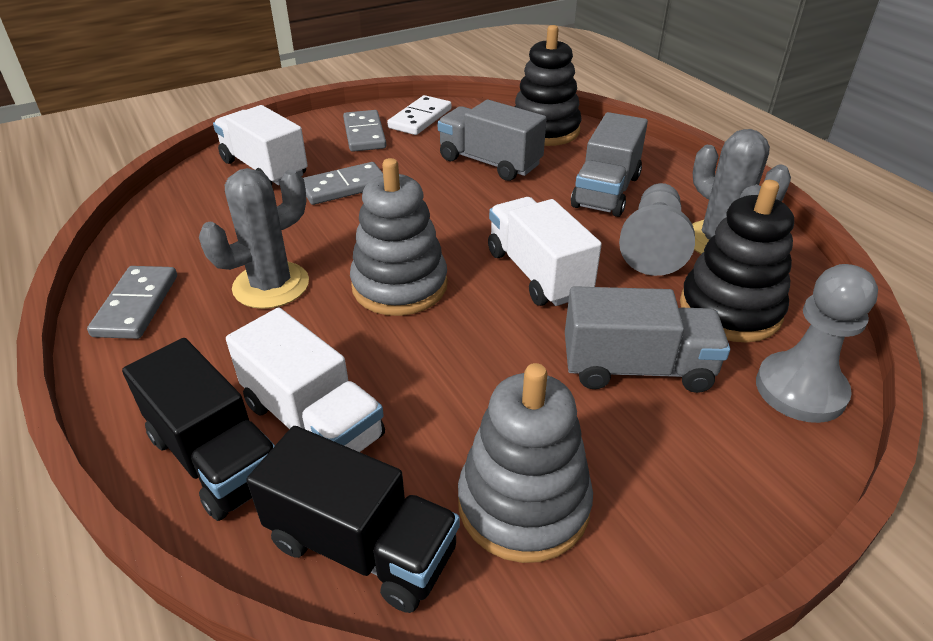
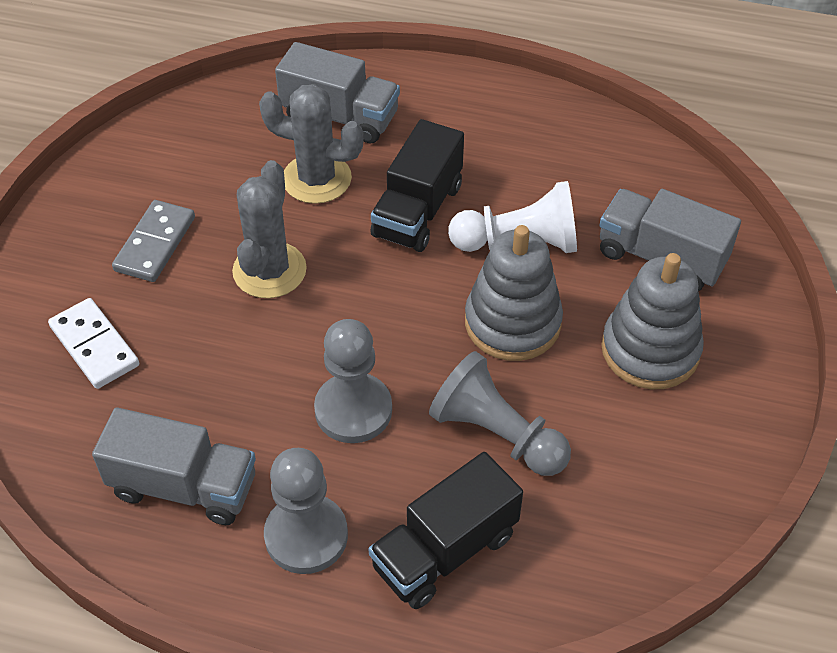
black stacking toy: 2 -> 0
grey domino: 3 -> 1
grey pawn: 2 -> 3
white pawn: 0 -> 1
white truck: 3 -> 0

